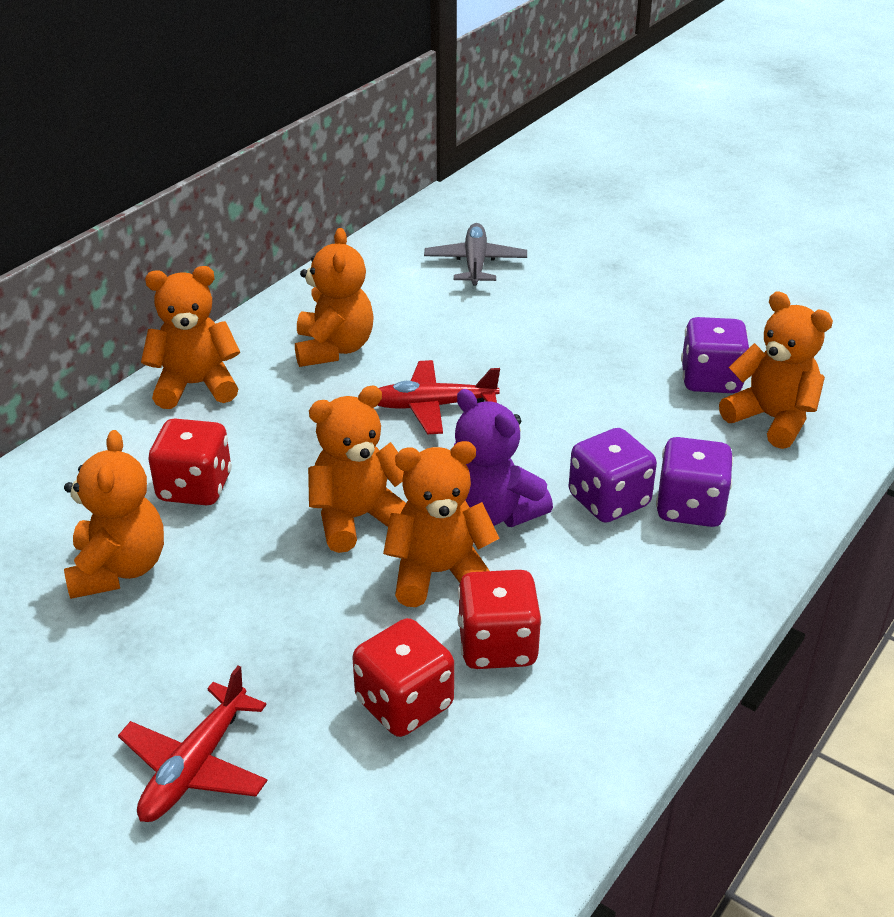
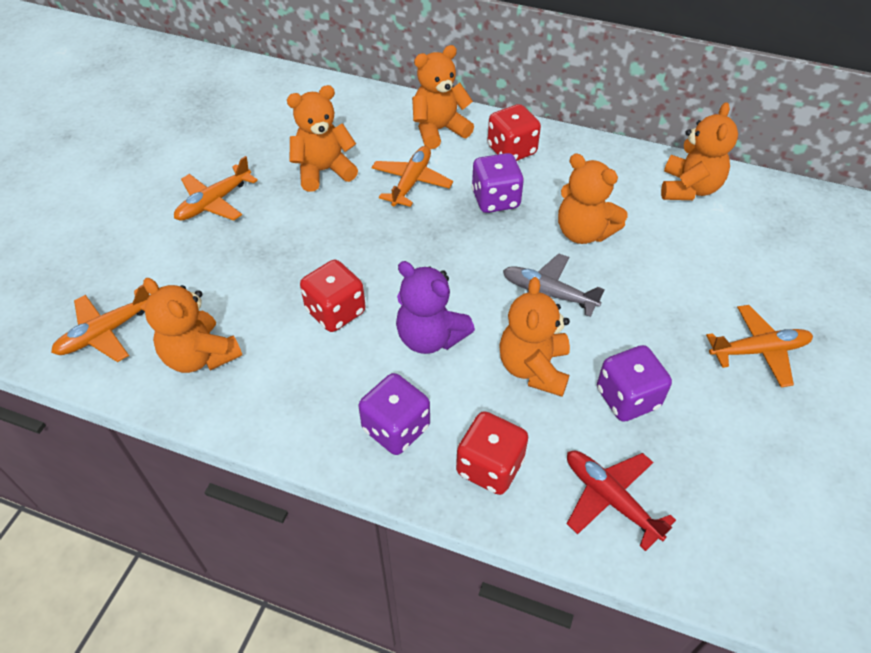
orange plane: 0 -> 4
red plane: 2 -> 1

